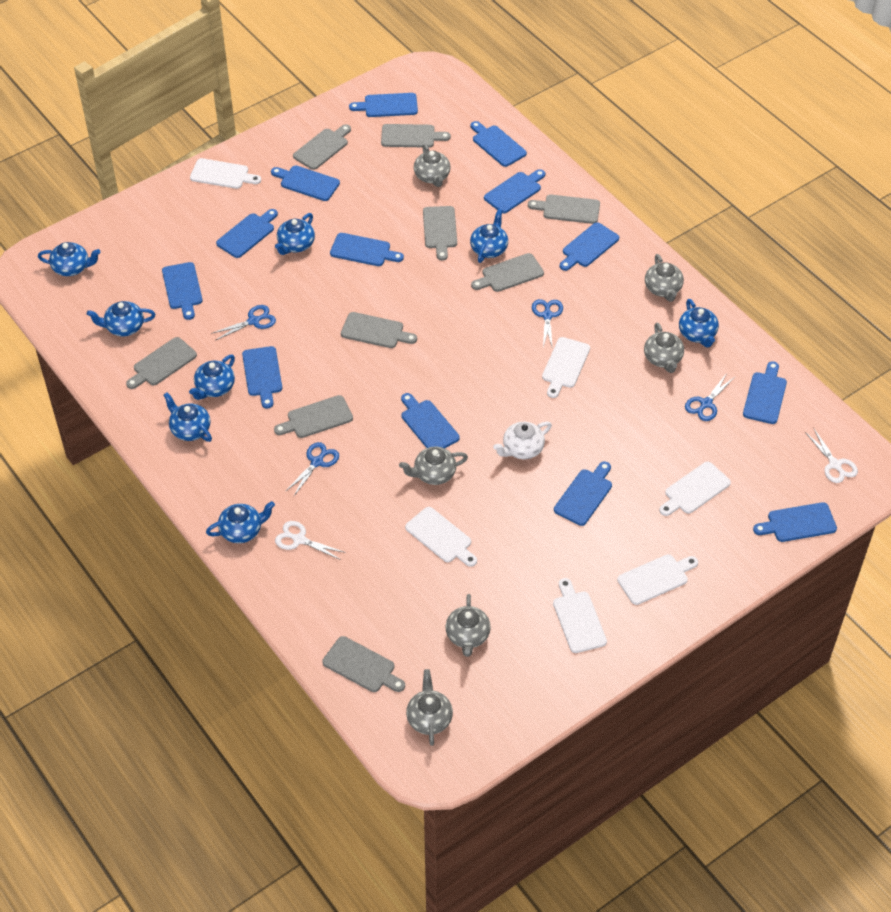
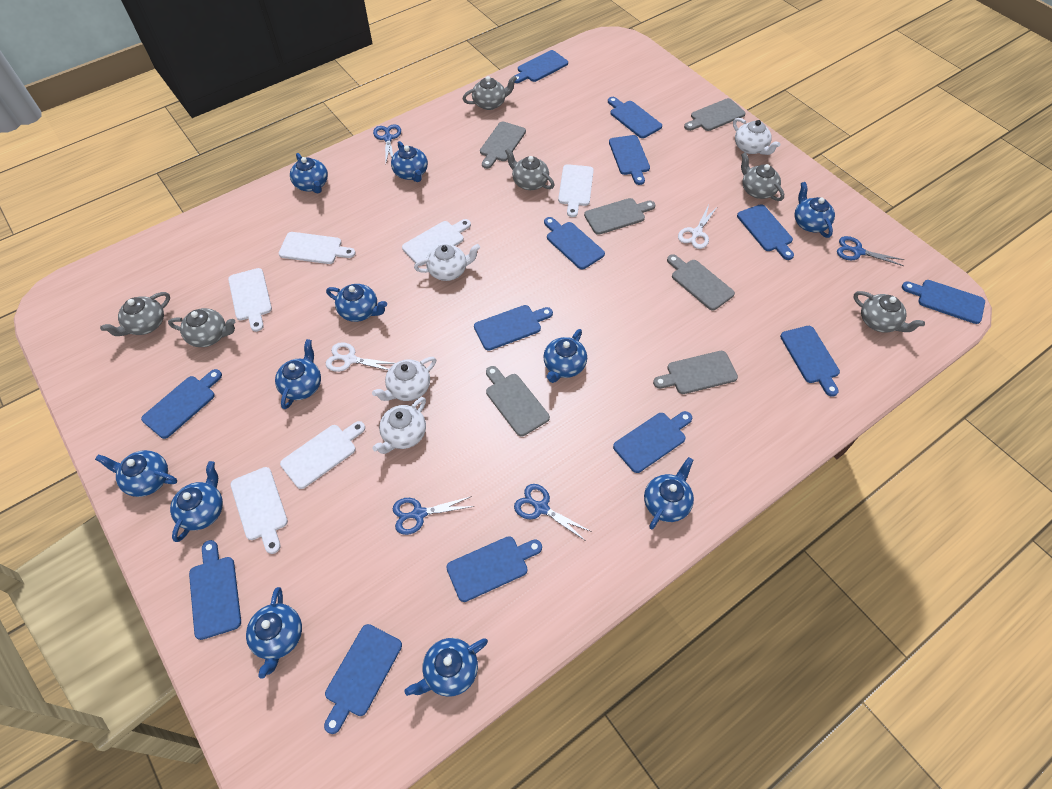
blue teapot: 8 -> 11
grey cutting board: 9 -> 6
white teapot: 1 -> 4

